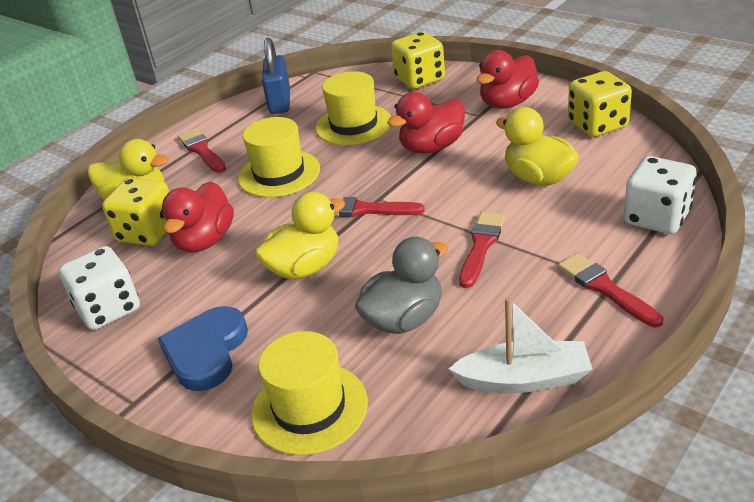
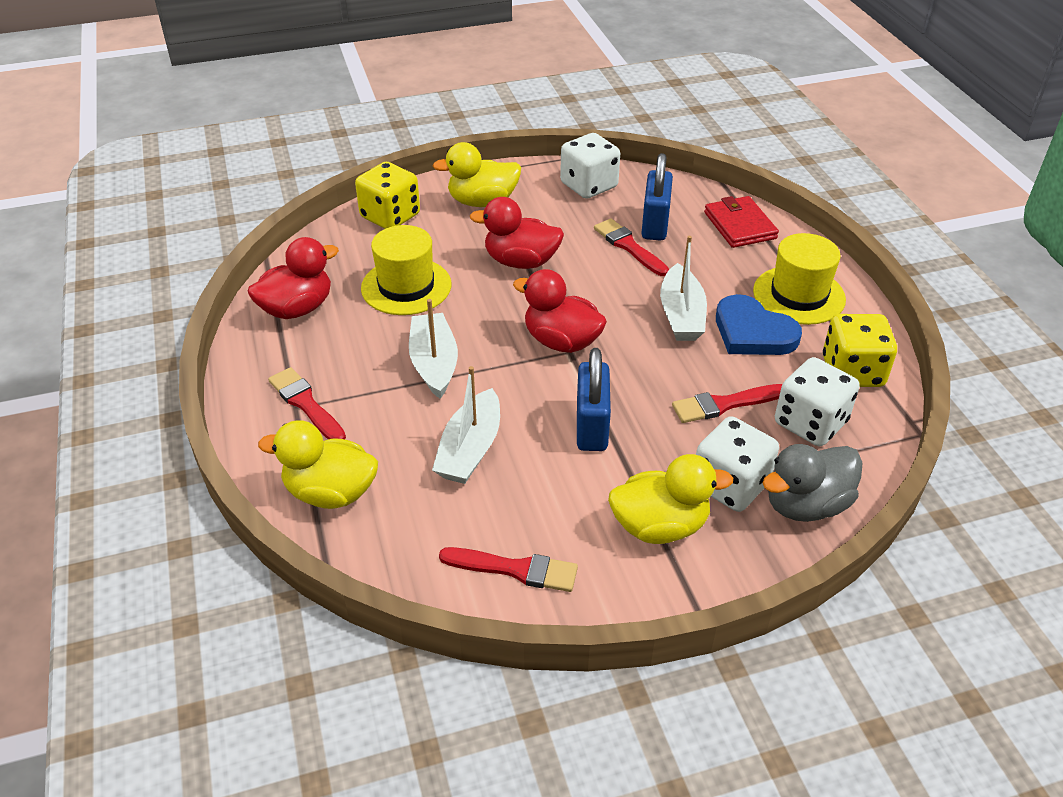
blue padlock: 1 -> 2
red wallet: 0 -> 1
white boat: 1 -> 3
white dice: 2 -> 3
yellow dice: 3 -> 2
yellow hat: 3 -> 2

